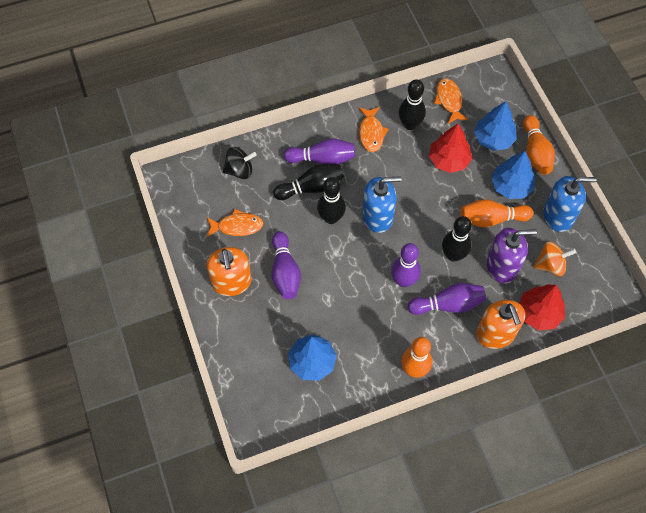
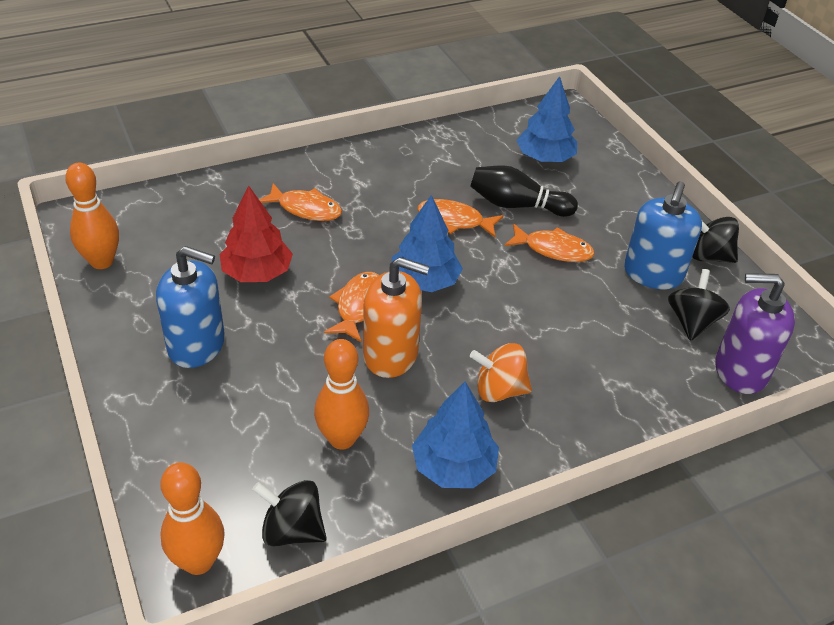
black bowling pin: 4 -> 1
black spinning top: 1 -> 3
orange fish: 3 -> 4
orange soap dispenser: 2 -> 1
purple bowling pin: 4 -> 0
red tree: 2 -> 1

